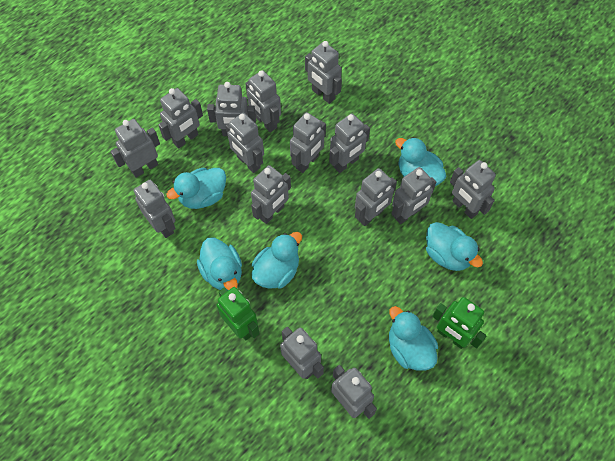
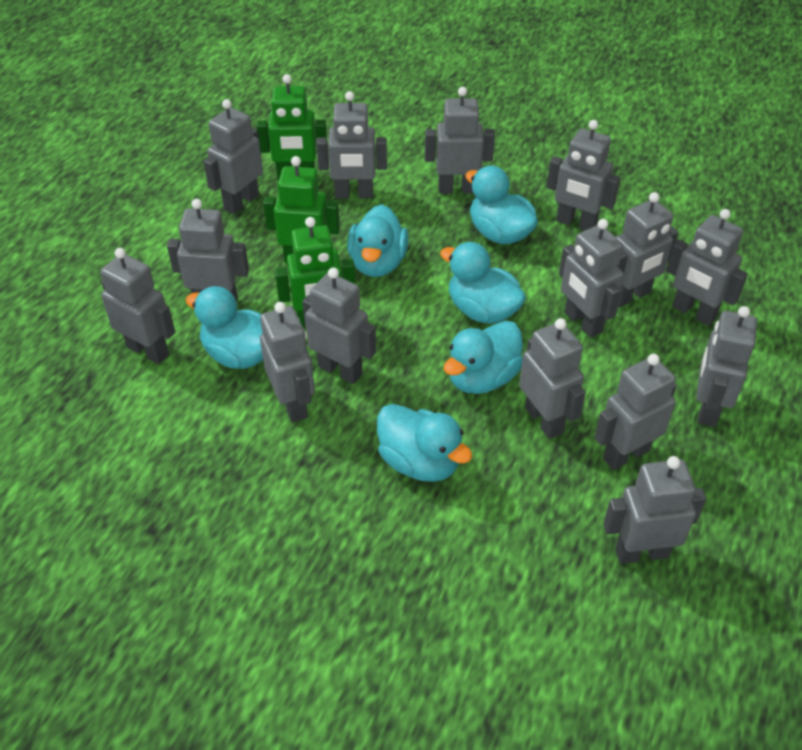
green robot: 2 -> 3

